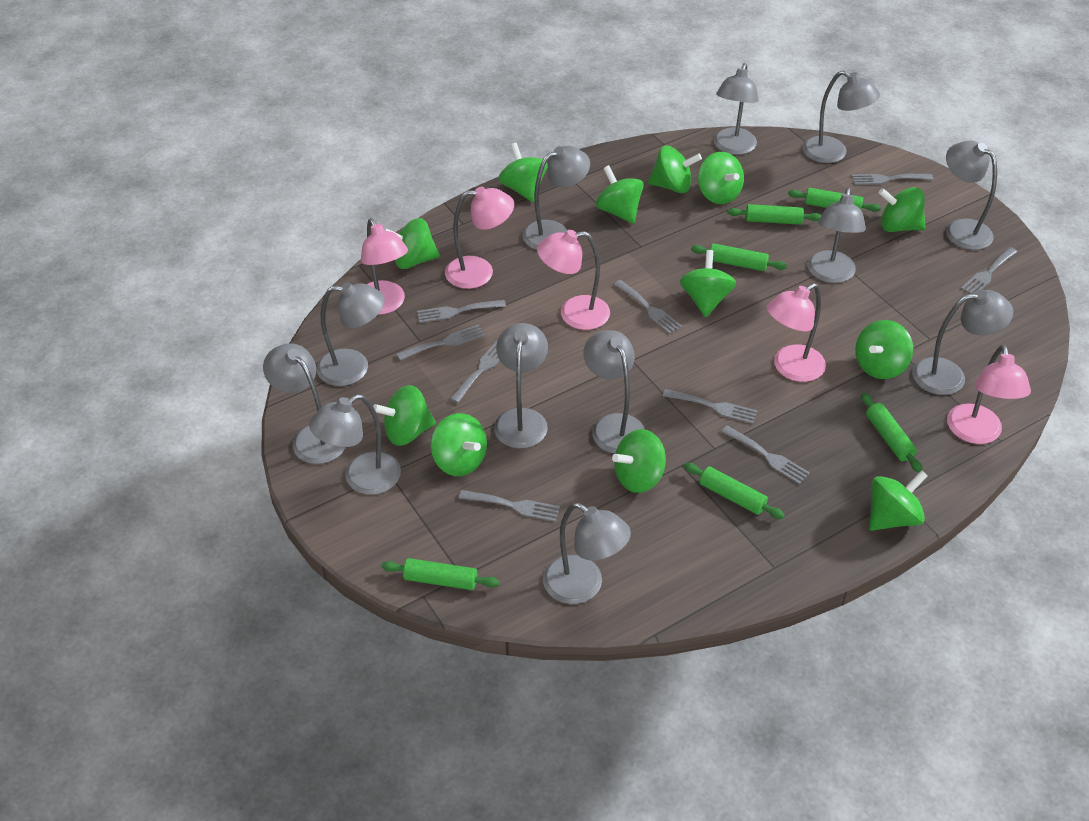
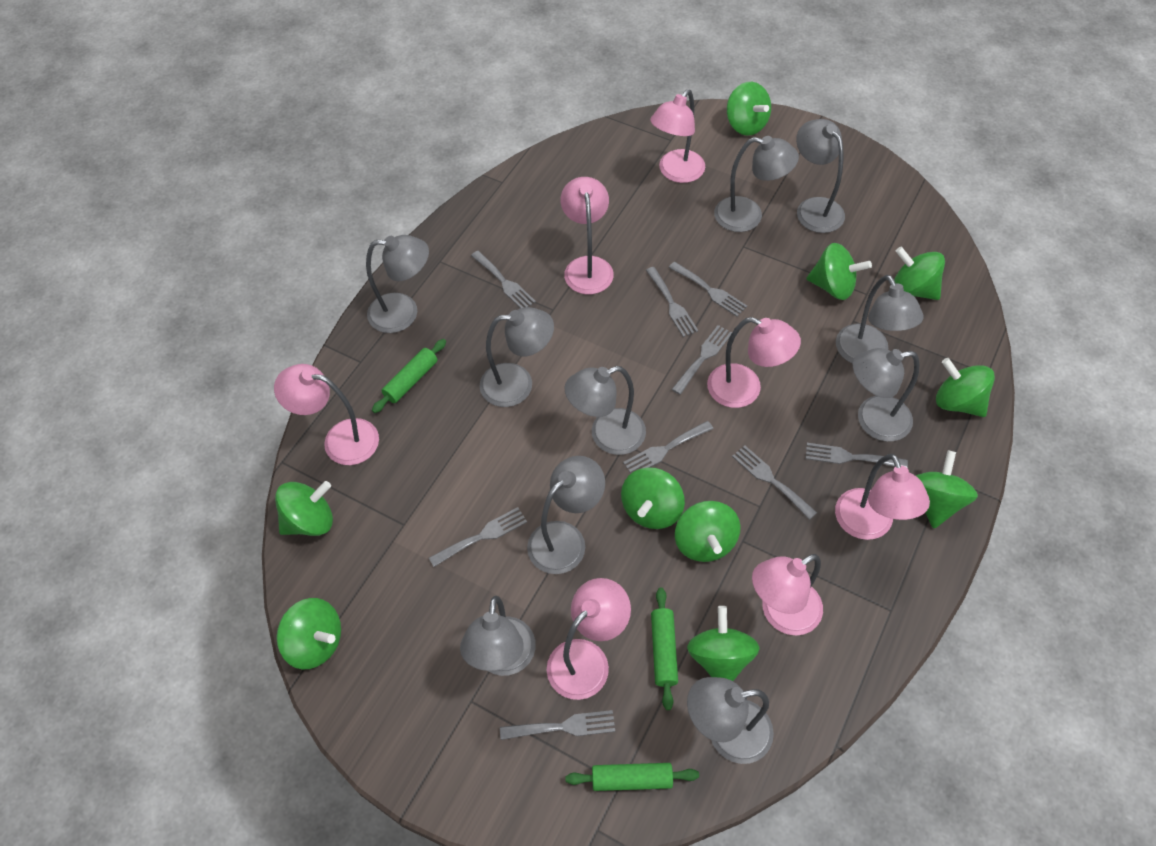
green rolling pin: 6 -> 3
green spinning top: 12 -> 10
grey lamp: 12 -> 10
pink lamp: 5 -> 7

